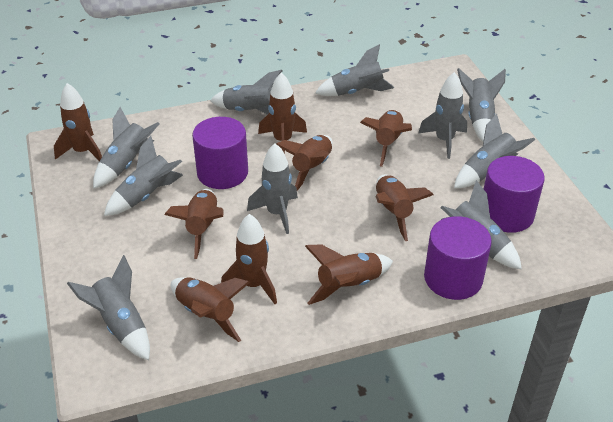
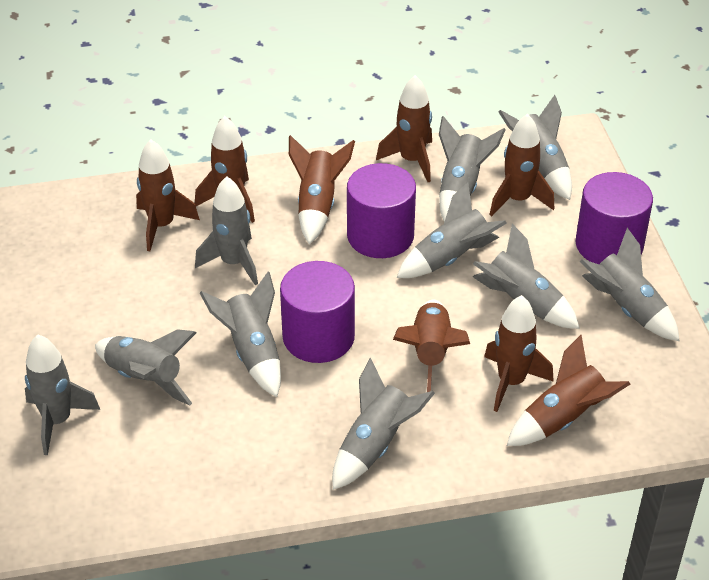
brown rocket: 9 -> 8

